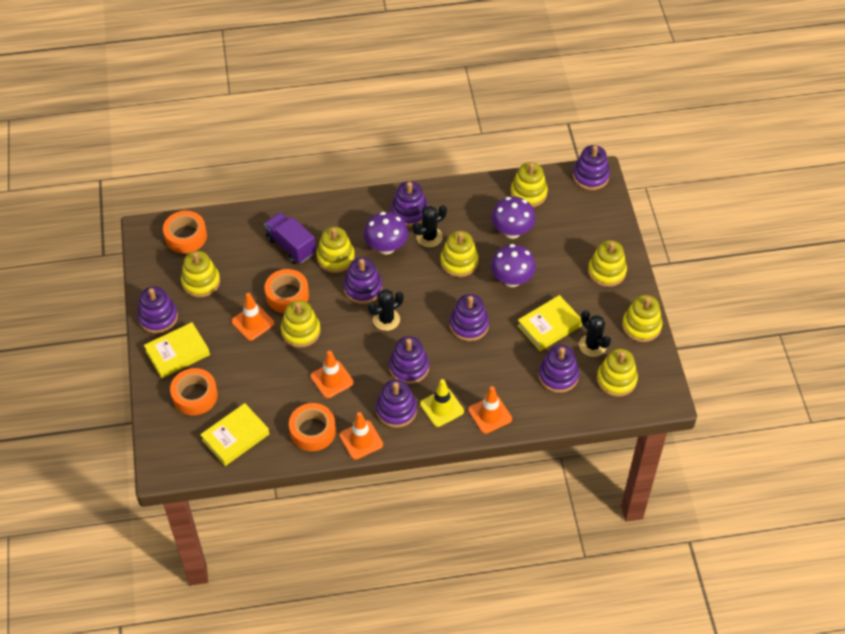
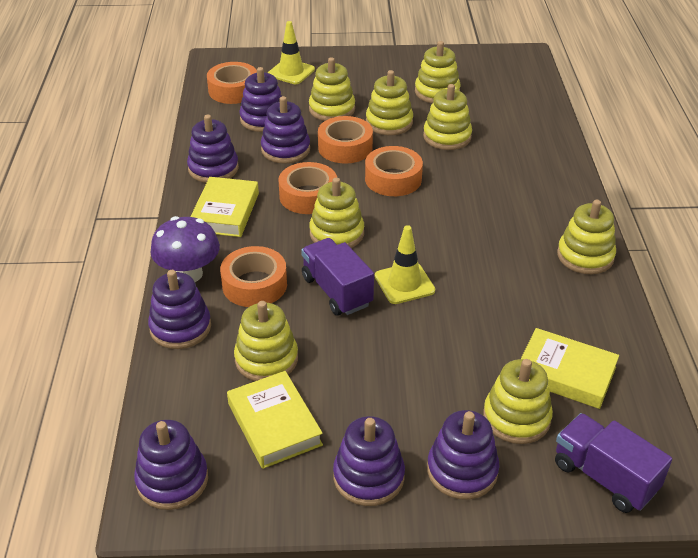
black cactus: 3 -> 0
orange tape: 4 -> 5
orange traffic cone: 4 -> 0
purple mushroom: 3 -> 1
purple stacking toy: 8 -> 7
purple truck: 1 -> 2
yellow traffic cone: 1 -> 2

